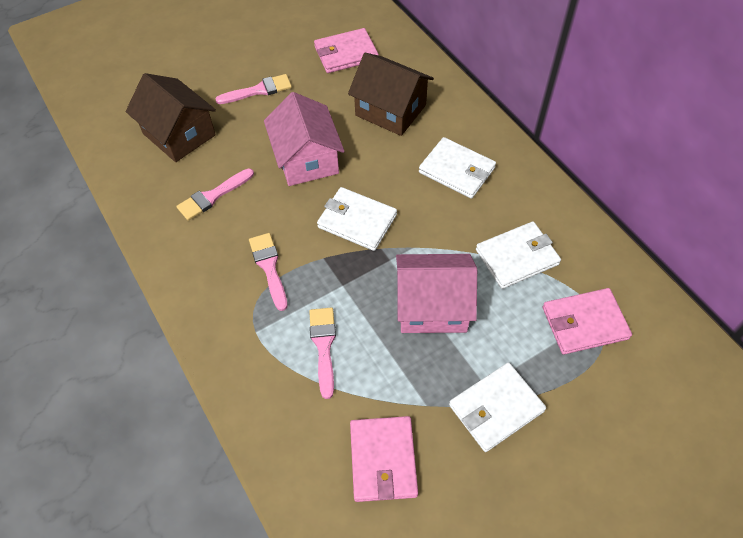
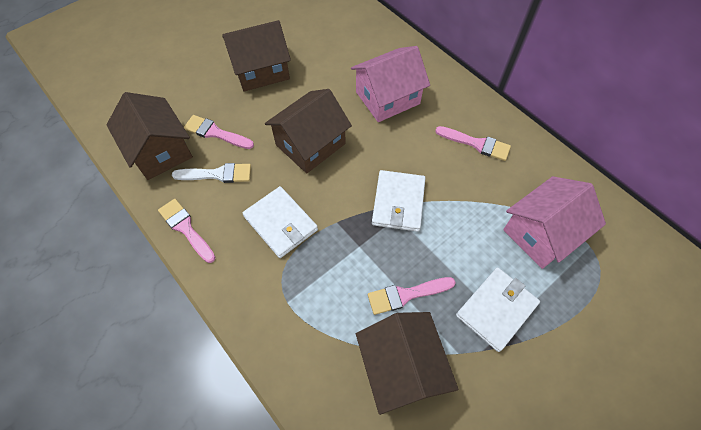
brown house: 2 -> 4
pink wallet: 3 -> 0
white brush: 0 -> 1
white wallet: 4 -> 3

